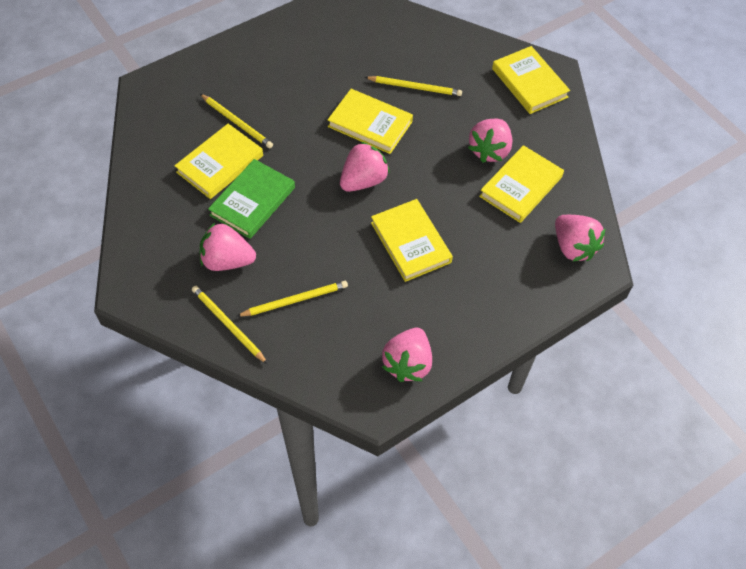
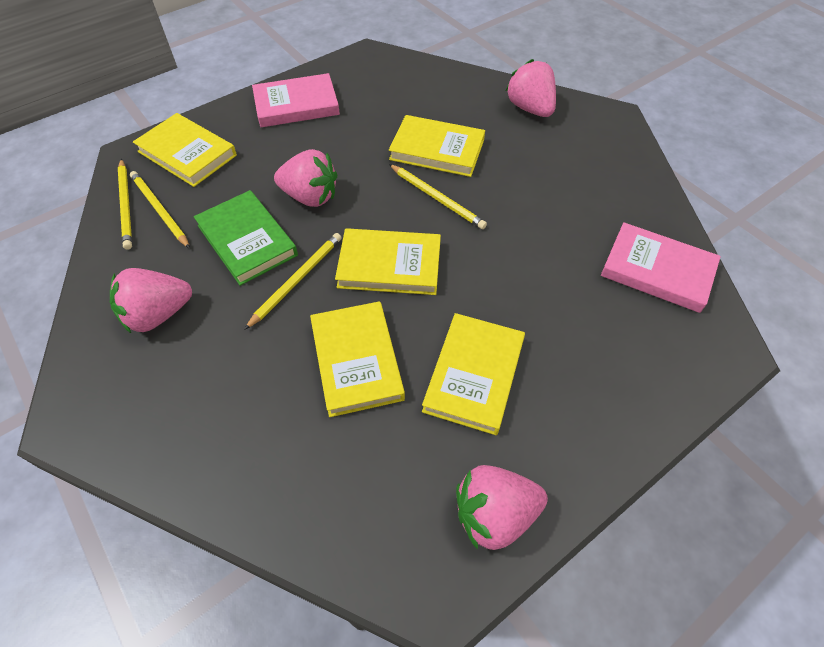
pink book: 0 -> 2
pink strawberry: 5 -> 4

